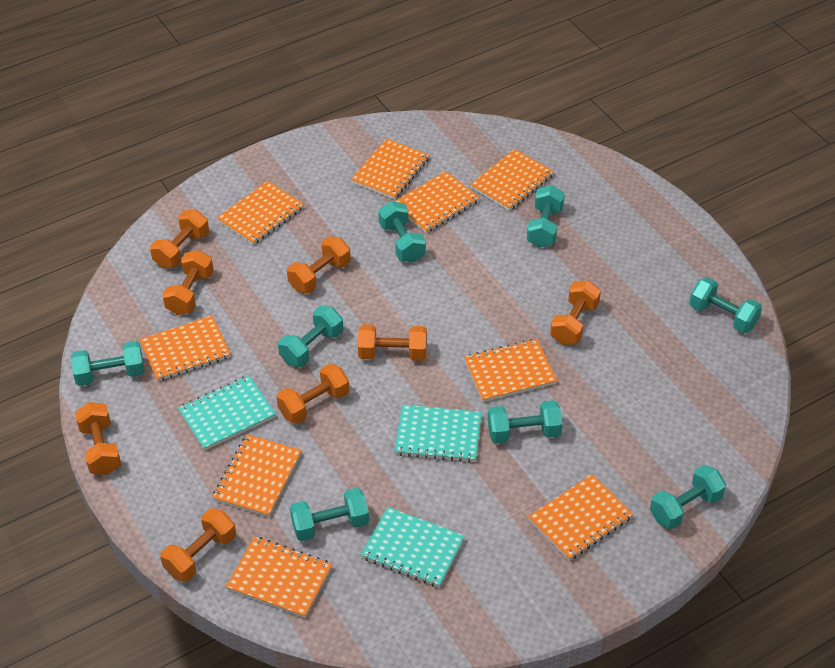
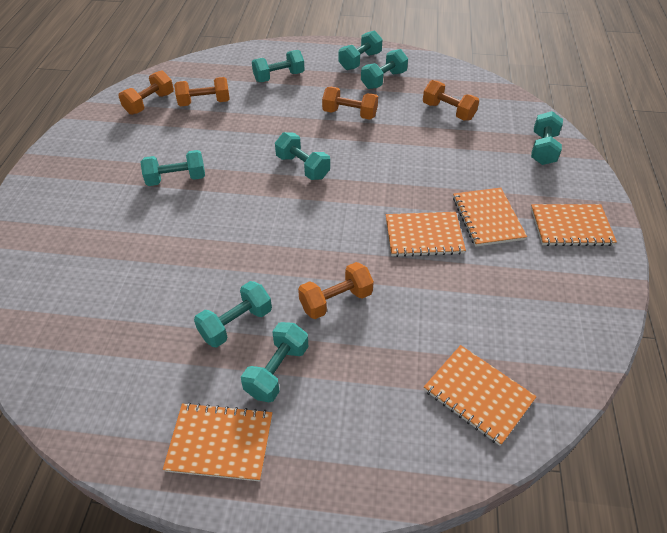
orange dumbbell: 8 -> 5
orange notebook: 9 -> 5
turquoise notebook: 3 -> 0

